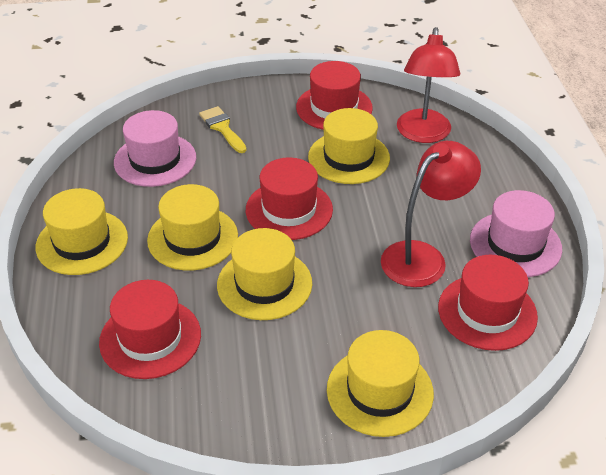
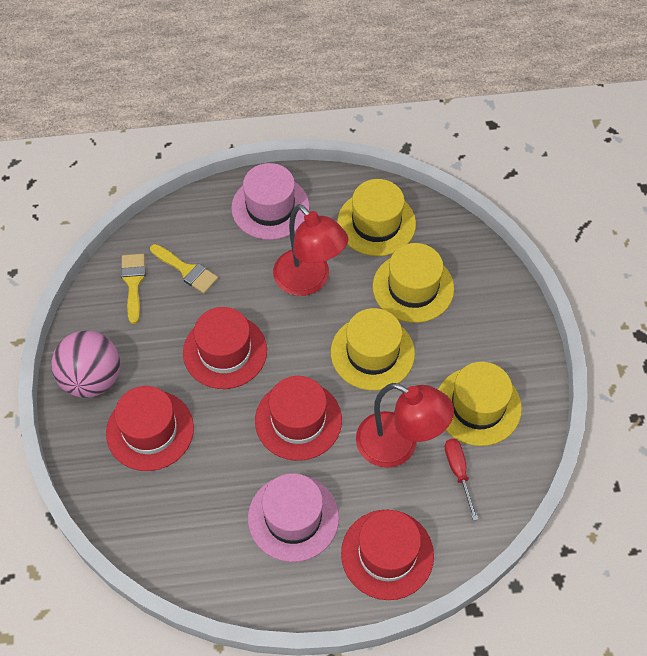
pink ball: 0 -> 1
red screwdriver: 0 -> 1
yellow brush: 1 -> 2
yellow hat: 5 -> 4

